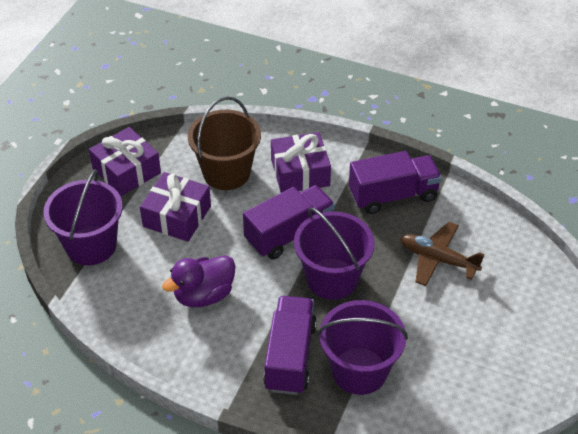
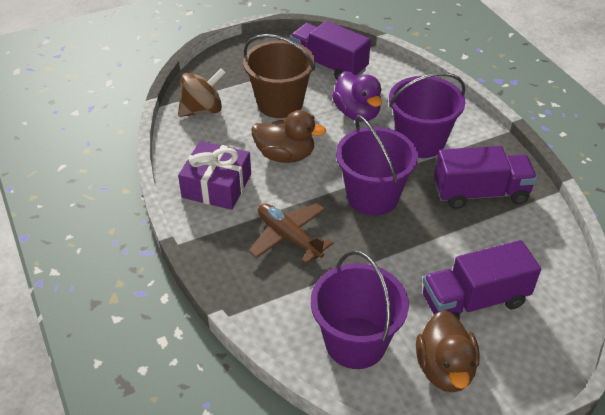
brown duck: 0 -> 2
brown spinning top: 0 -> 1
purple gift: 3 -> 1

